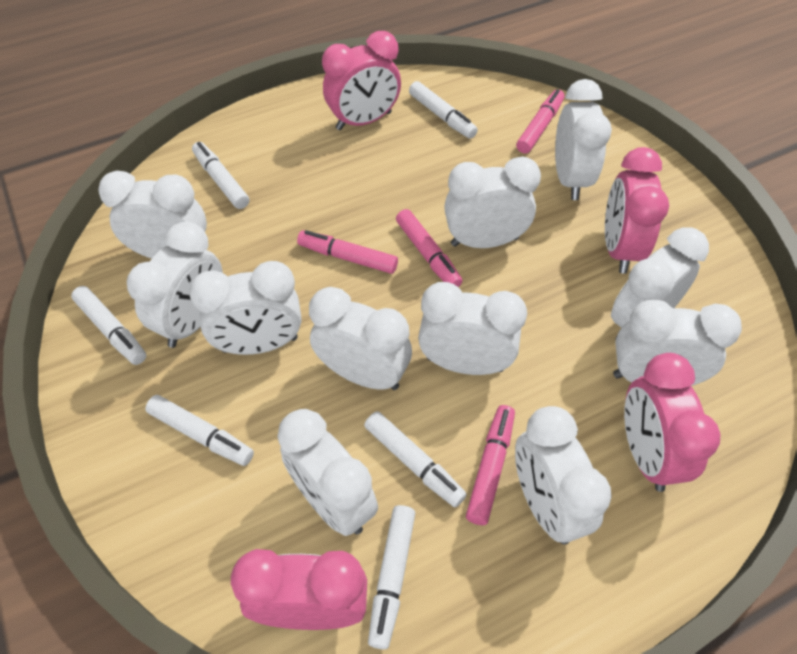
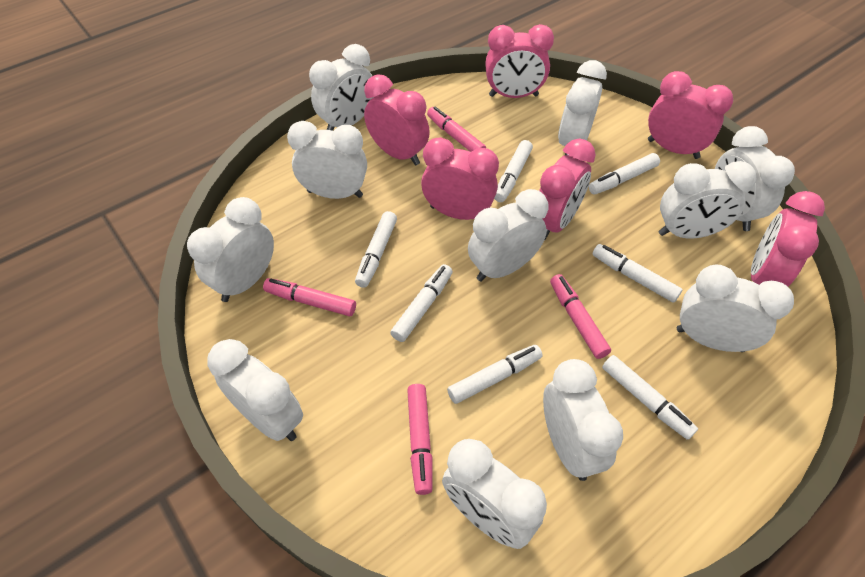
pink clock: 4 -> 6
white marker: 6 -> 7

